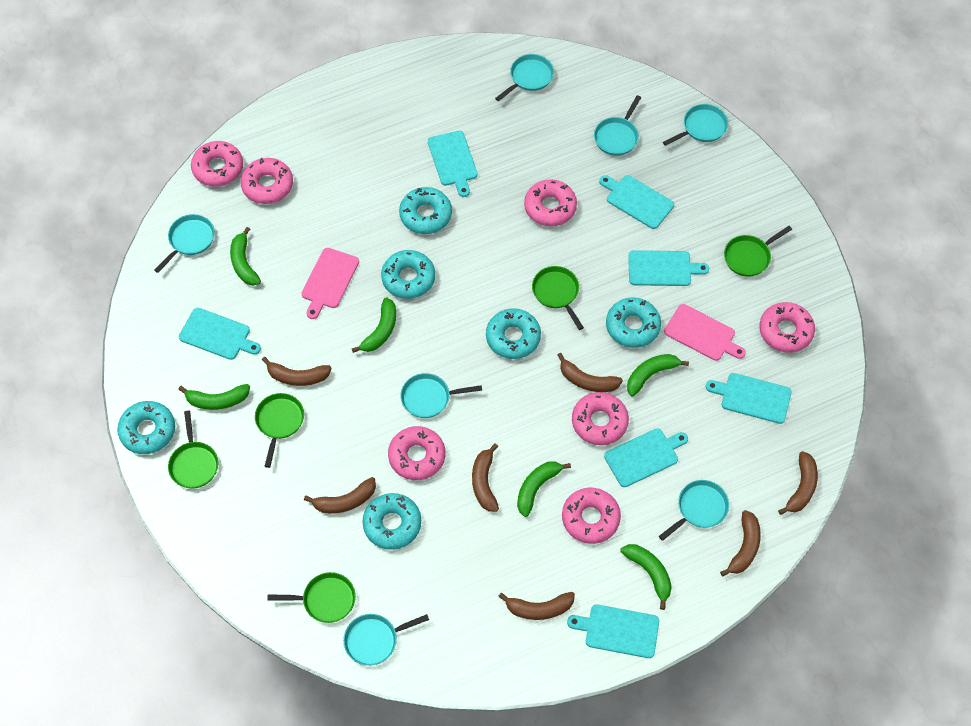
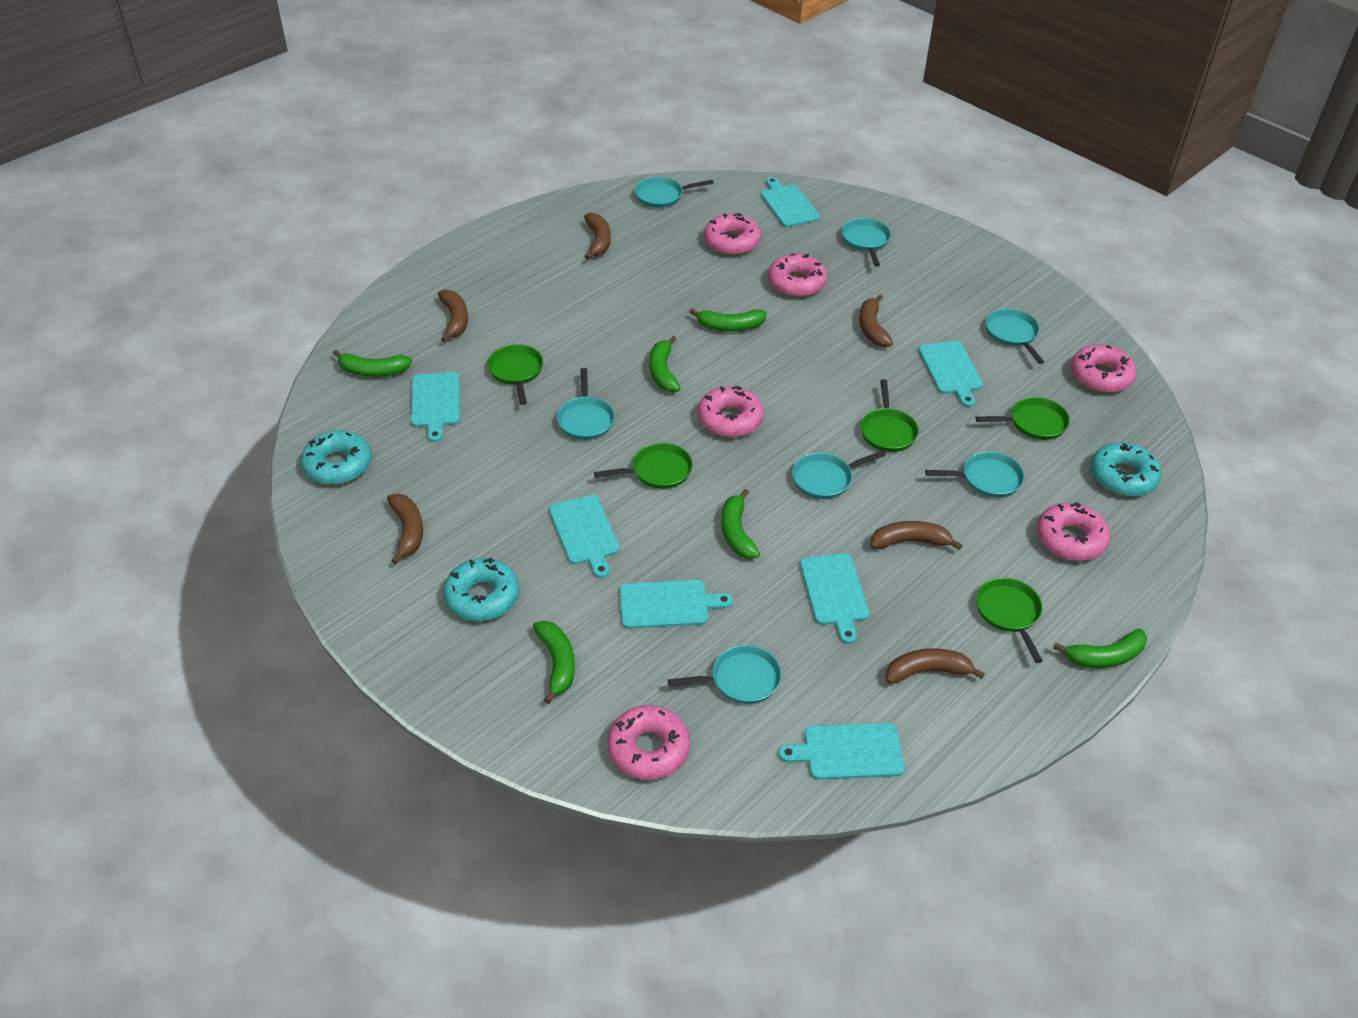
brown banana: 7 -> 6
pink cutting board: 2 -> 0
pink donut: 7 -> 6
turquoise donut: 6 -> 3

